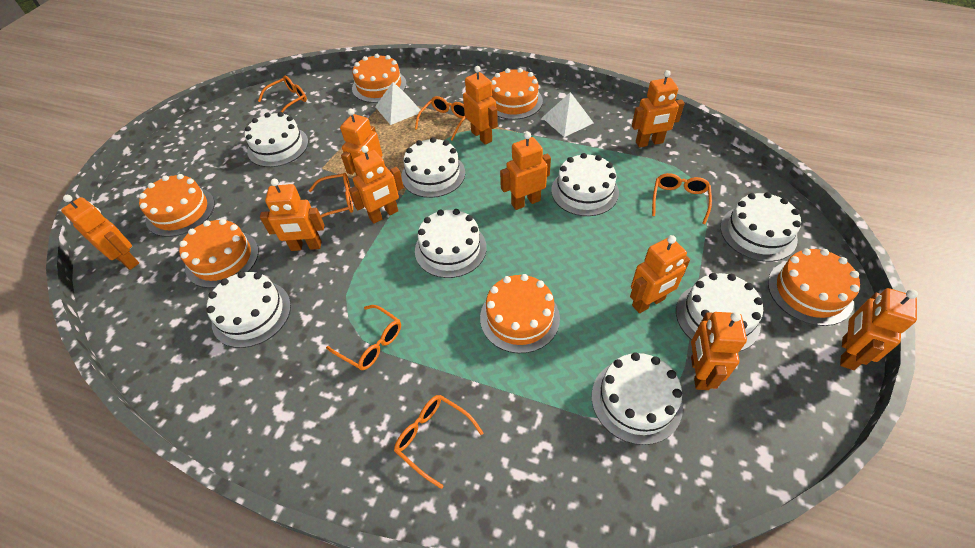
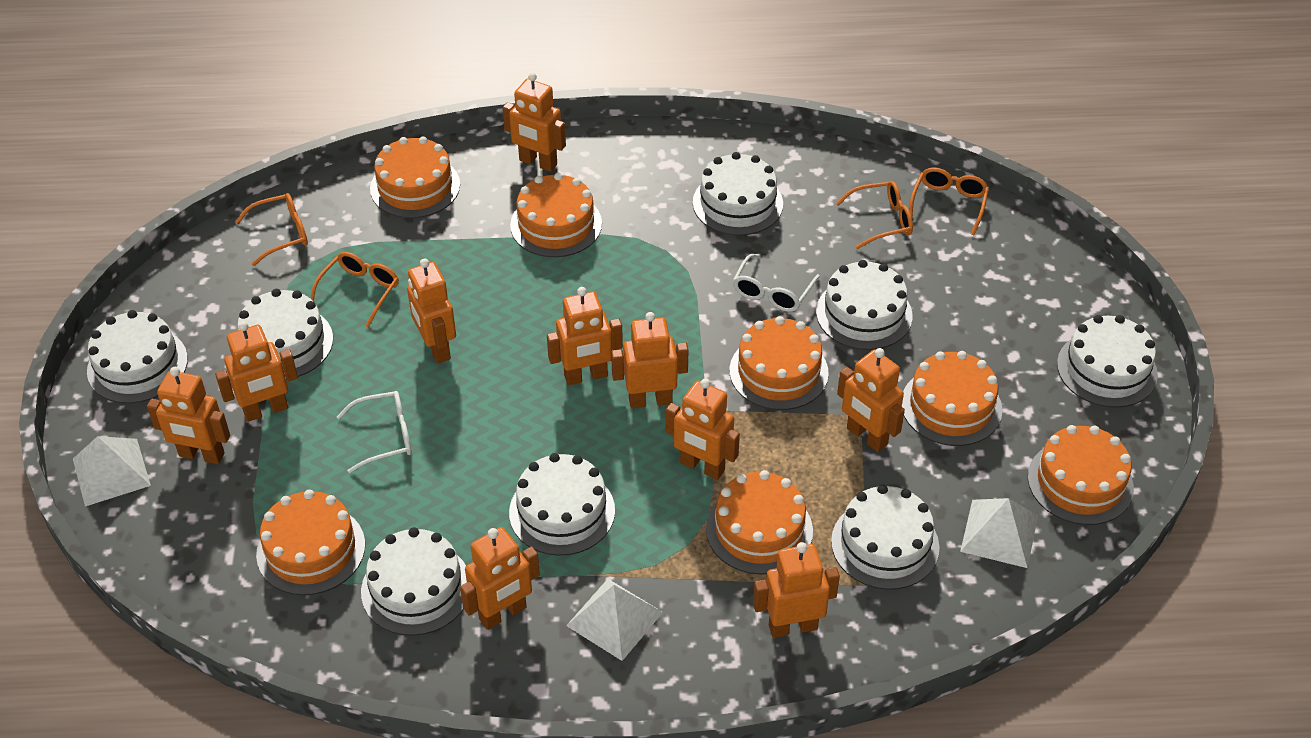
orange cake: 6 -> 7
orange glasses: 6 -> 4
white glasses: 0 -> 2
white pyramid: 2 -> 3

